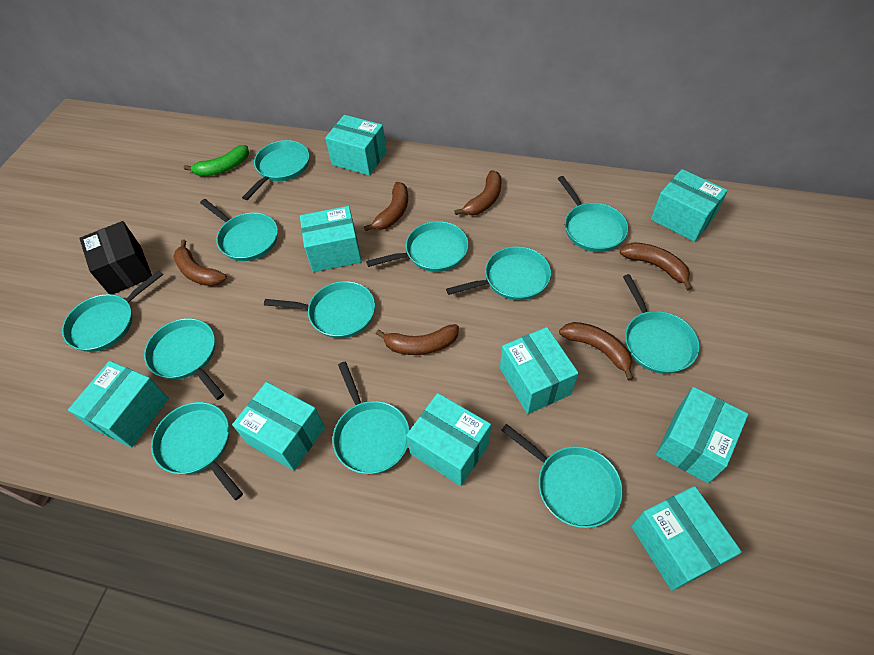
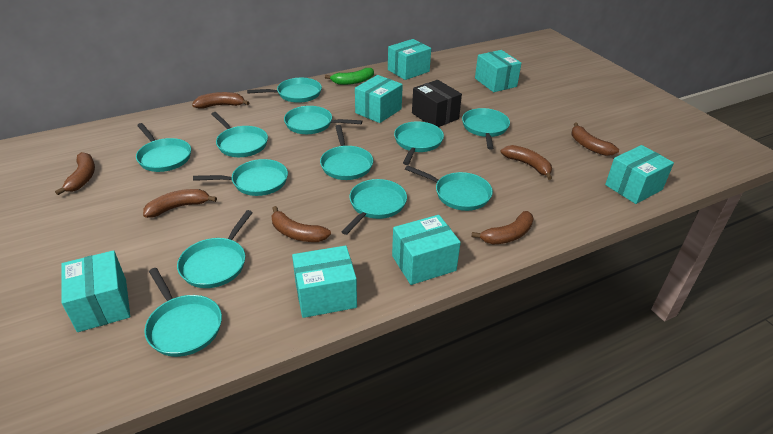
brown banana: 6 -> 7
turquoise box: 9 -> 7

